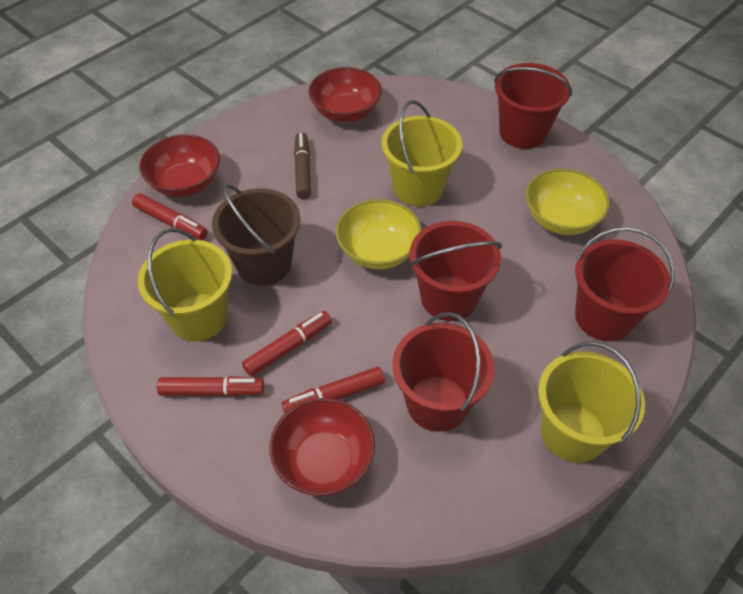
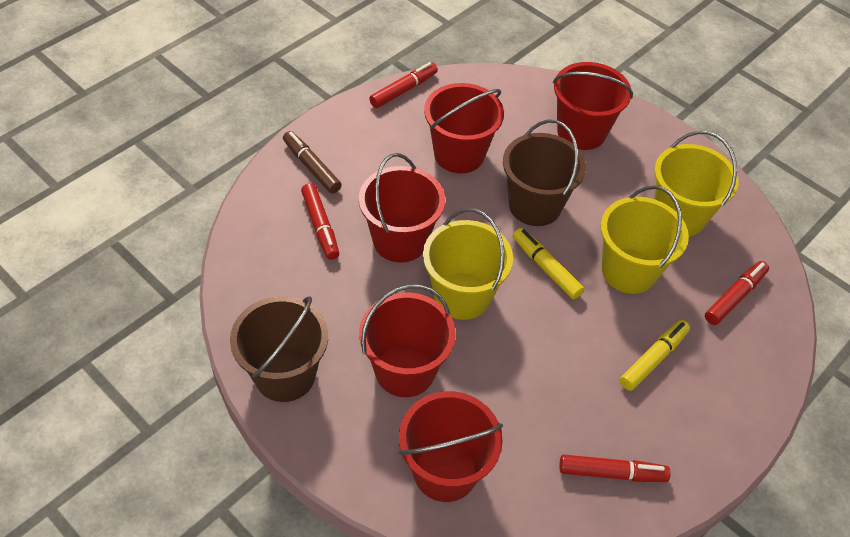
brown bucket: 1 -> 2
red bowl: 3 -> 0
red bucket: 4 -> 5
yellow bowl: 2 -> 0
yellow marker: 0 -> 2

